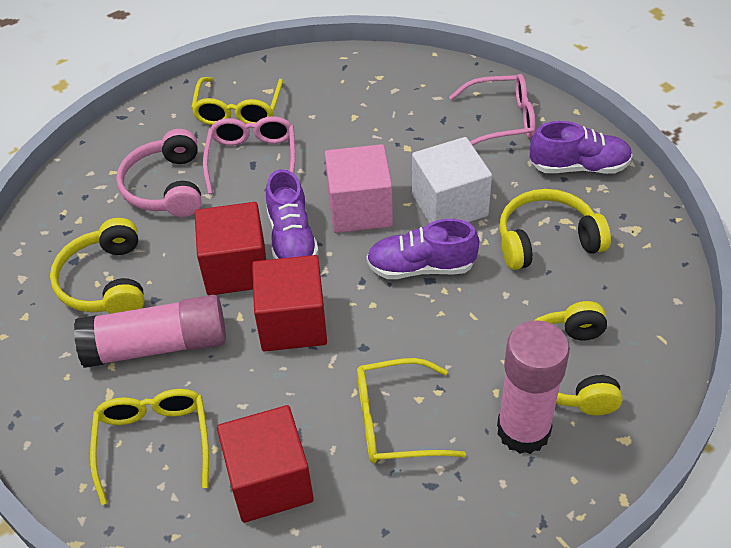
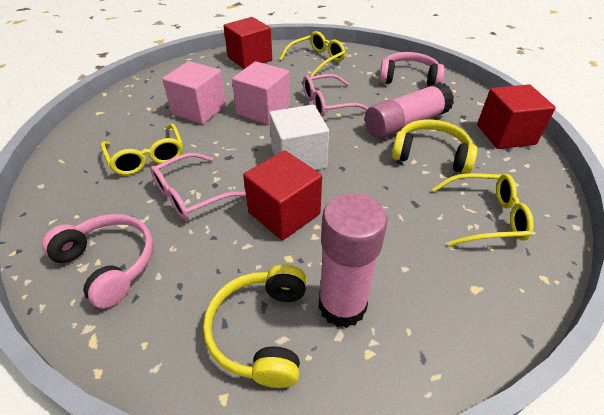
pink cube: 1 -> 2
pink headphones: 1 -> 2
purple shoe: 3 -> 0
yellow headphones: 3 -> 2

